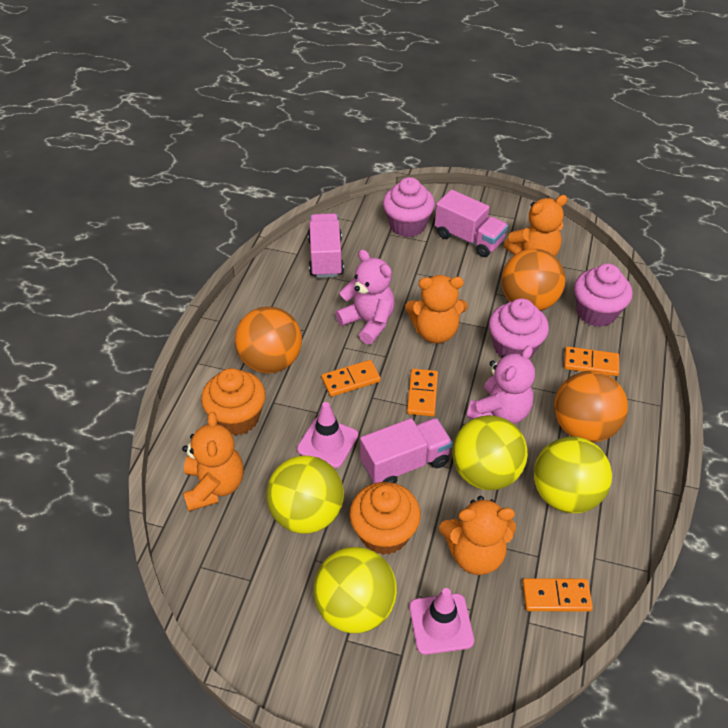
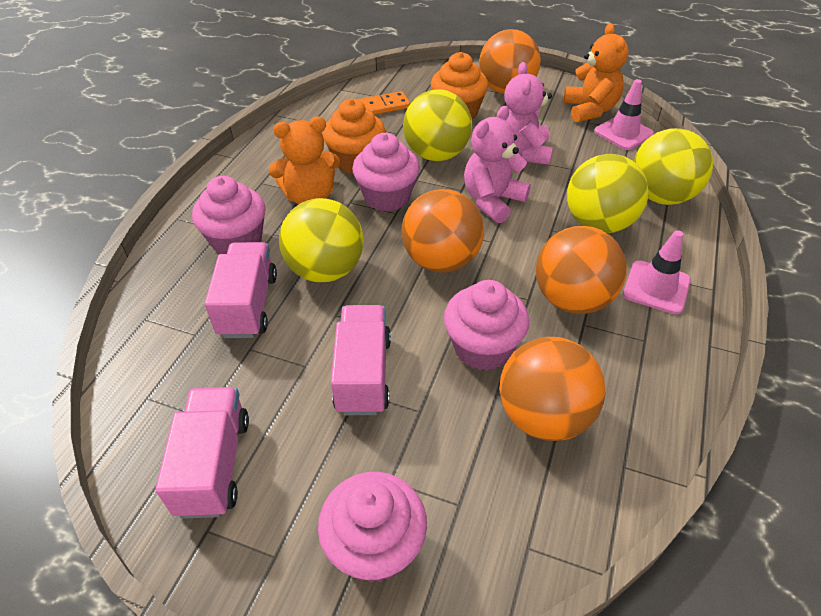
orange ball: 3 -> 4
orange domino: 4 -> 1
orange teddy bear: 4 -> 2
pink cupcake: 3 -> 4

